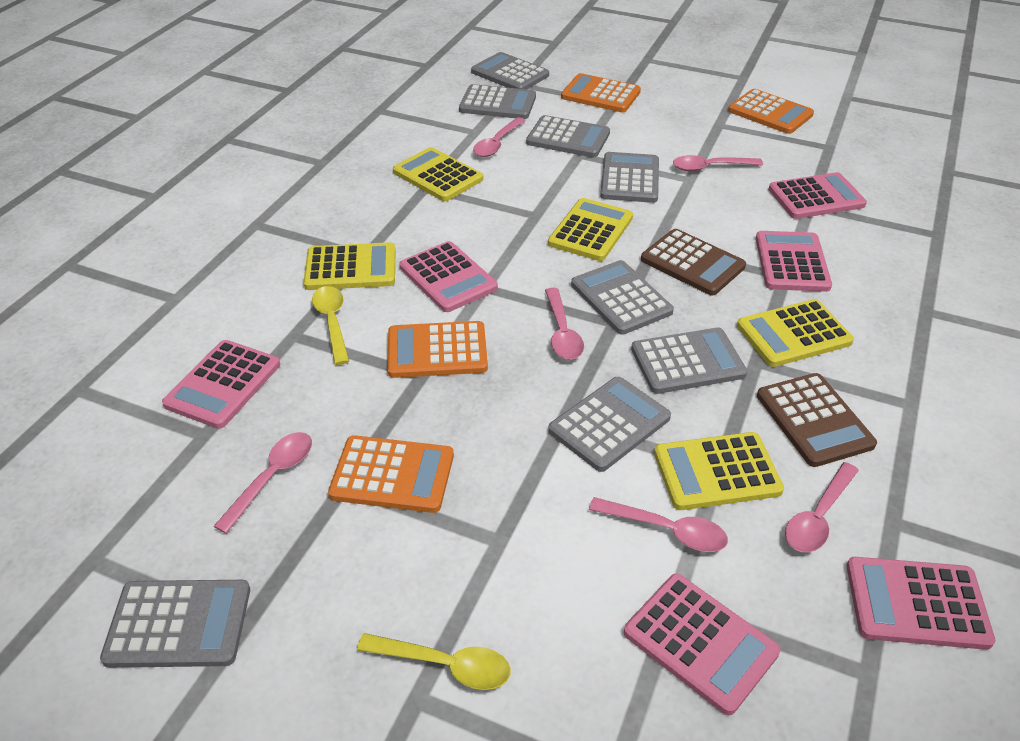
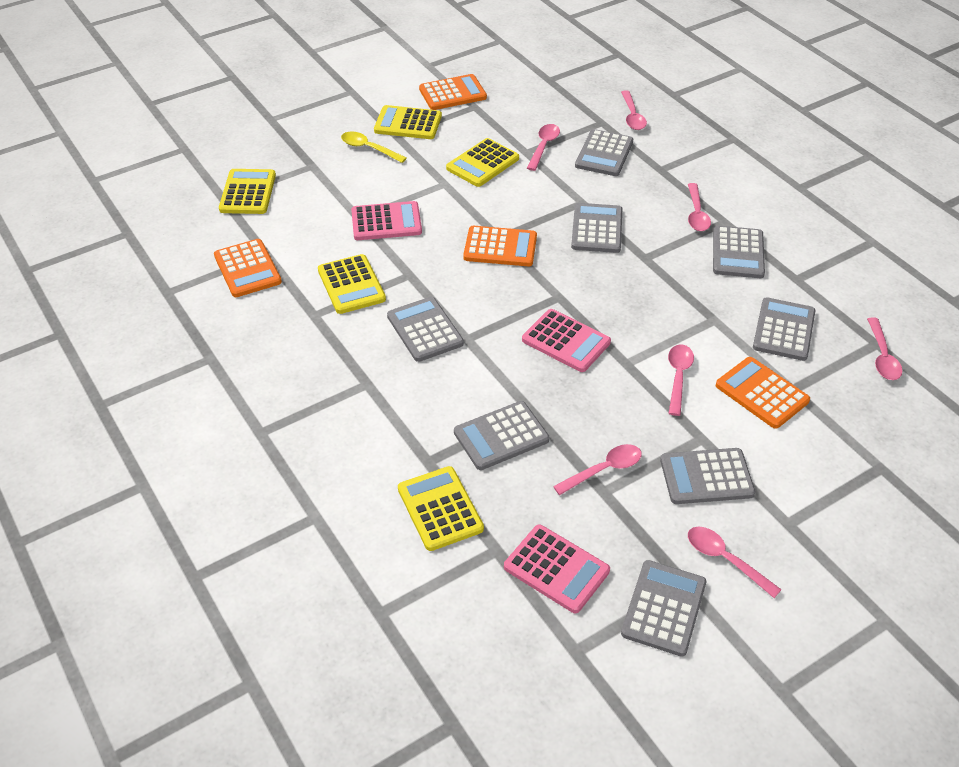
brown calculator: 2 -> 0
pink calculator: 6 -> 3
pink spoon: 6 -> 7
yellow spoon: 2 -> 1

